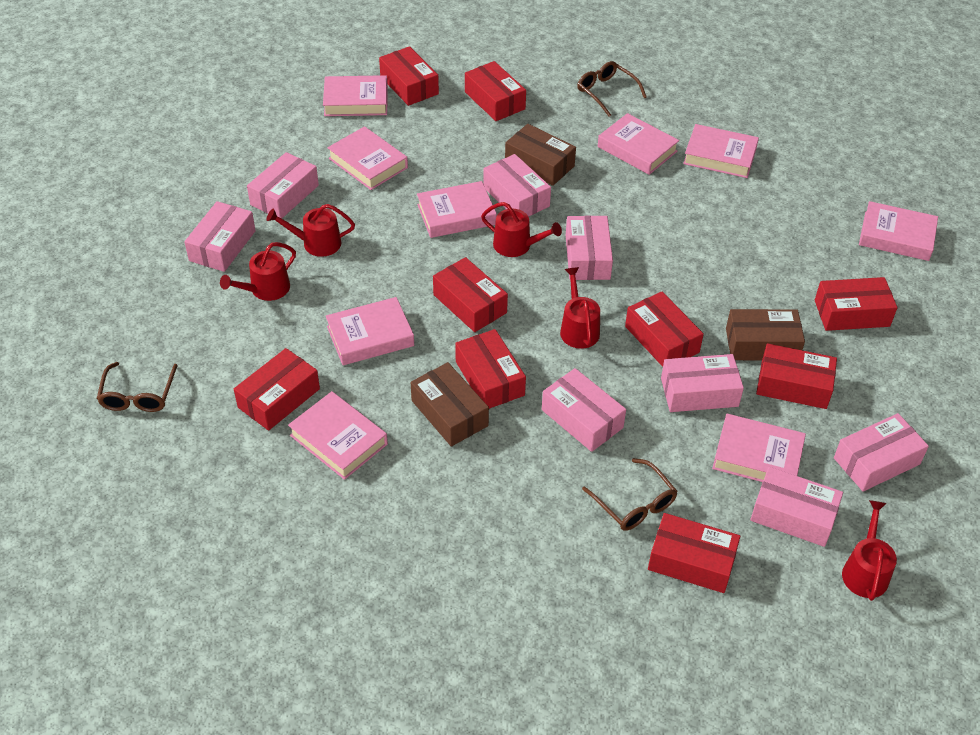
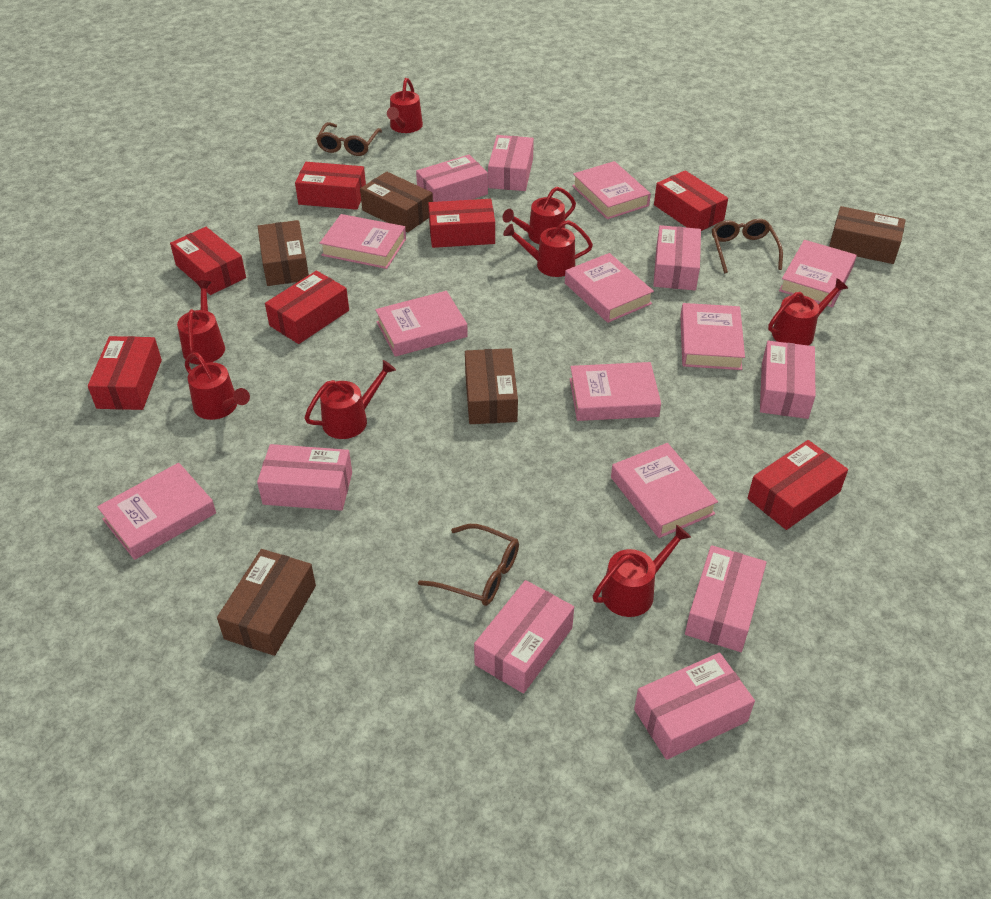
brown box: 3 -> 5
red box: 9 -> 7
red watering can: 5 -> 8

